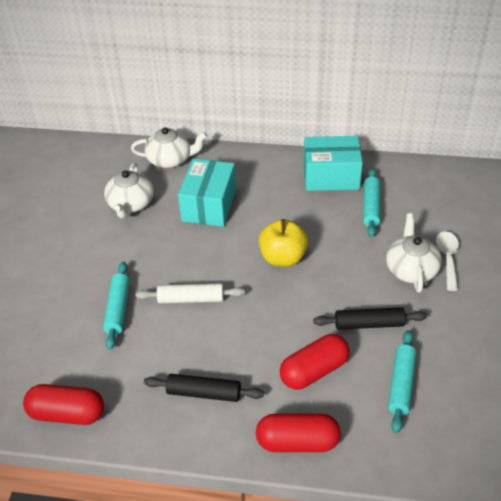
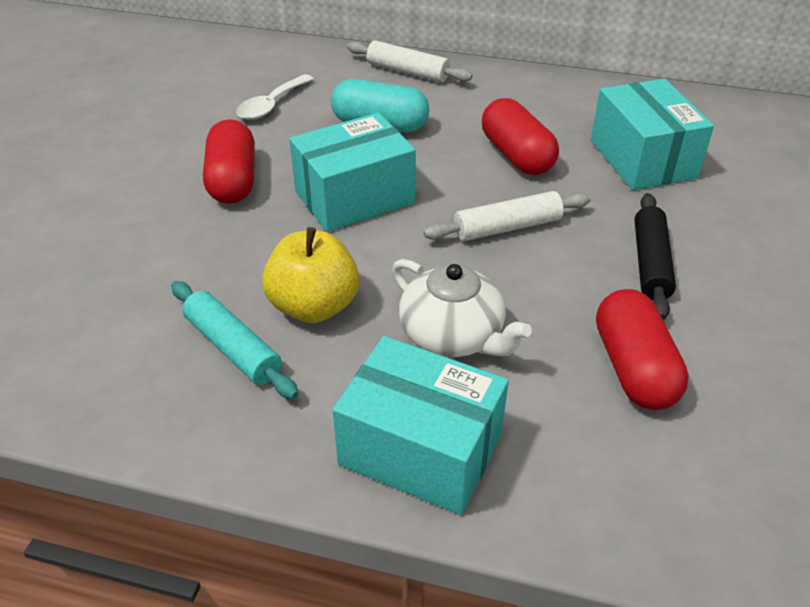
black rolling pin: 2 -> 1
turquoise box: 2 -> 3
turquoise capsule: 0 -> 1
turquoise rolling pin: 3 -> 1
white rolling pin: 1 -> 2
white teapot: 3 -> 1

